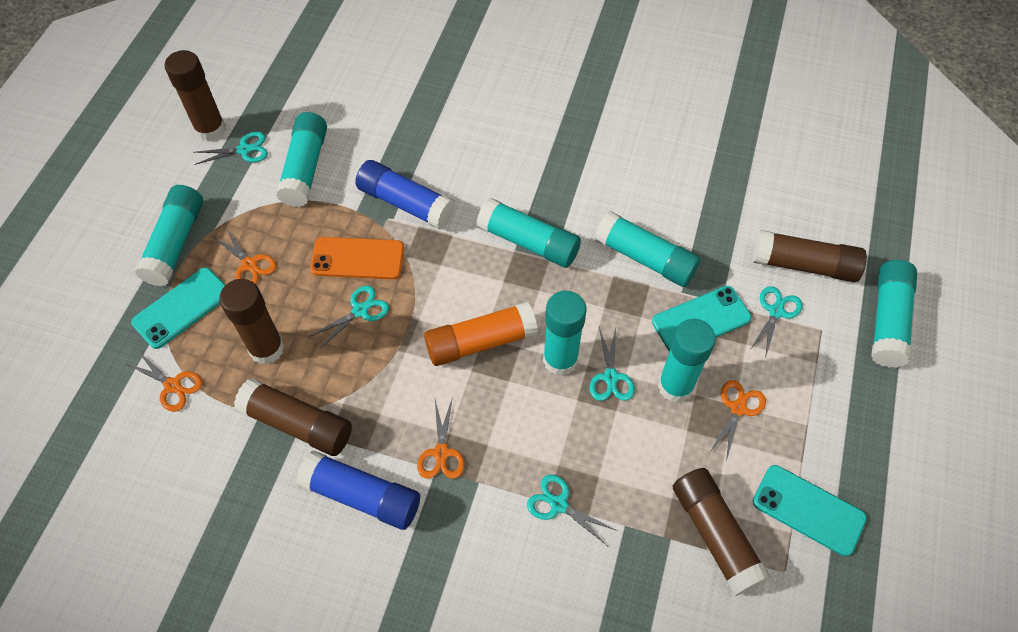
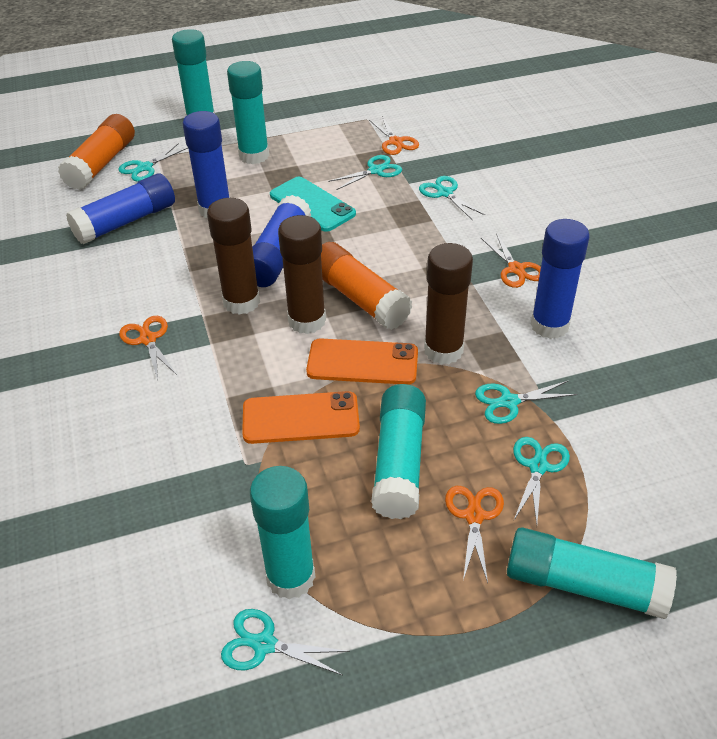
blue glue stick: 2 -> 4
brown glue stick: 5 -> 3
orange glue stick: 1 -> 2
orange phone: 1 -> 2
turquoise glue stick: 7 -> 5
turquoise phone: 3 -> 1
turquoise scissors: 5 -> 6

